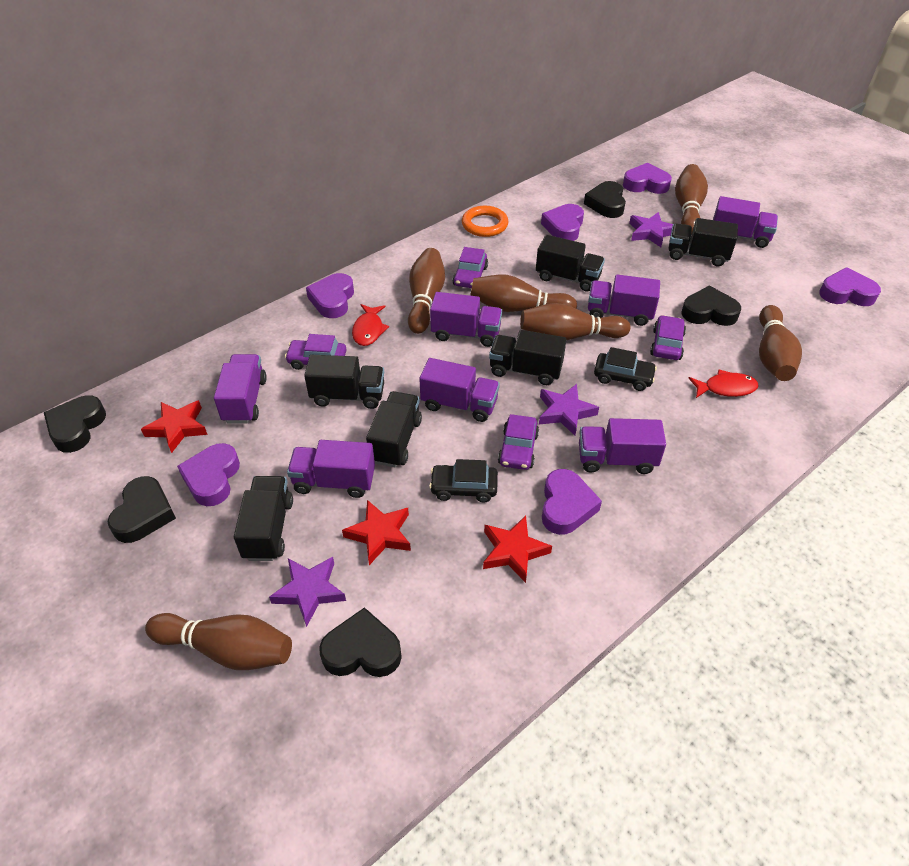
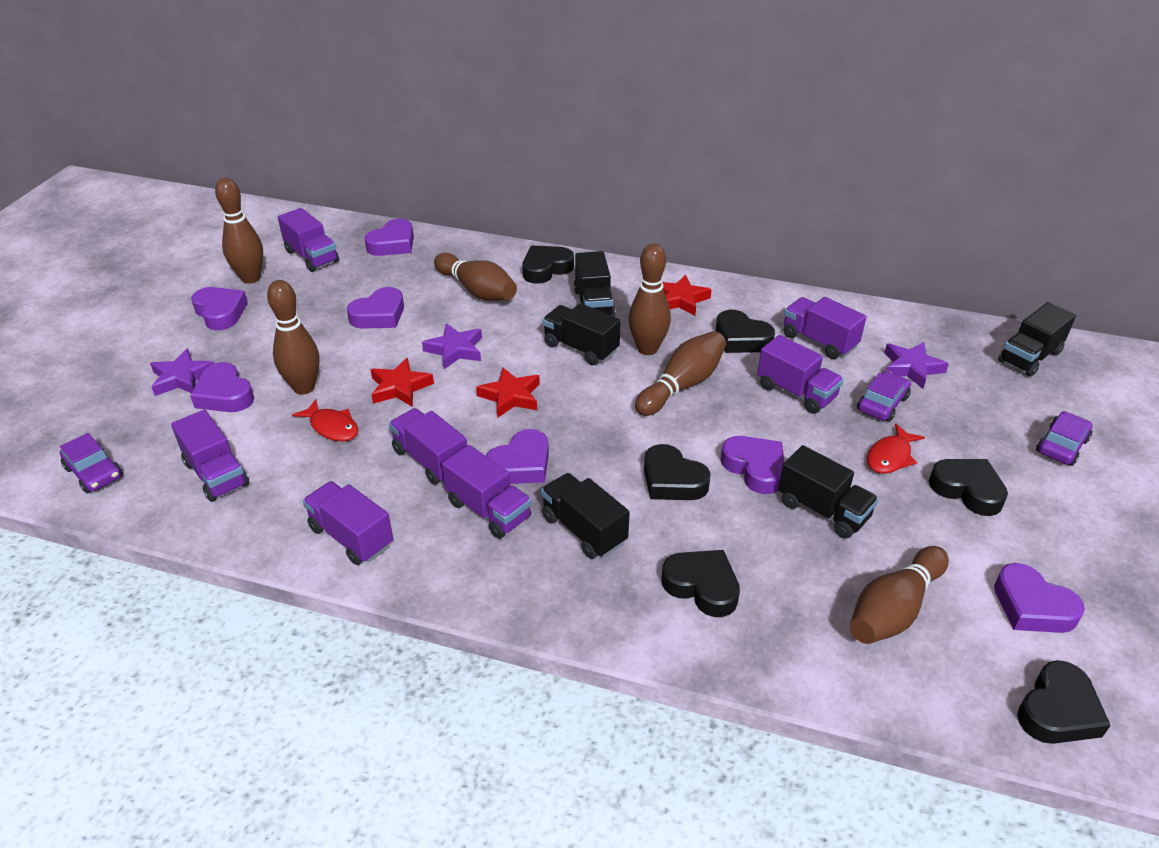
black car: 2 -> 0
black heart: 5 -> 6
black truck: 6 -> 5
orange ring: 1 -> 0
purple car: 4 -> 3
purple heart: 6 -> 7

